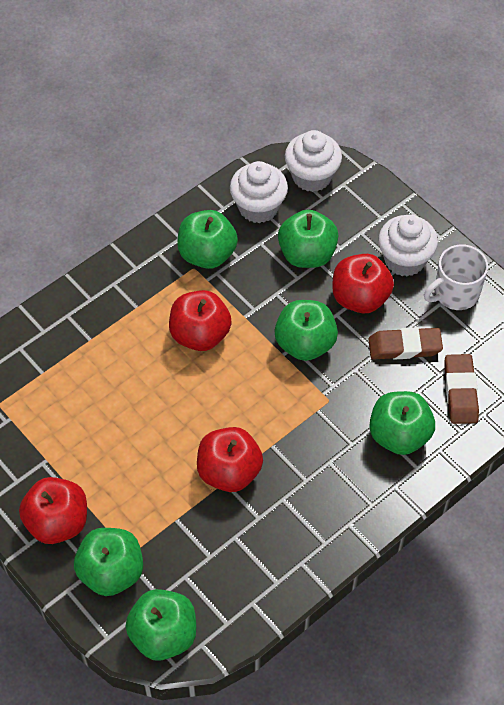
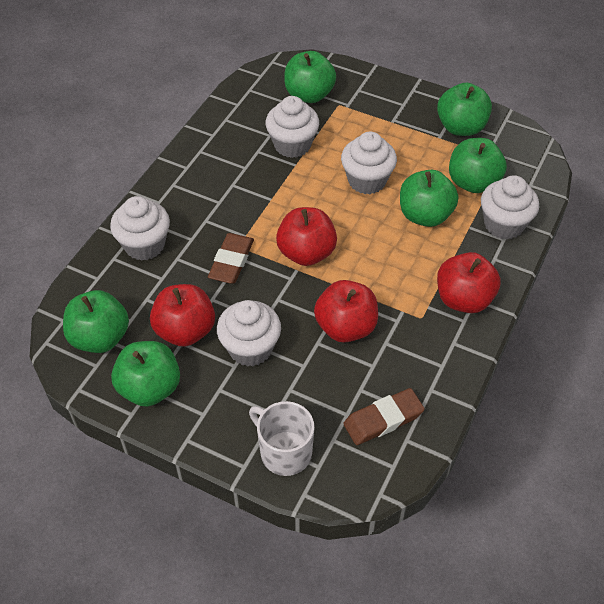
white cupcake: 3 -> 5

